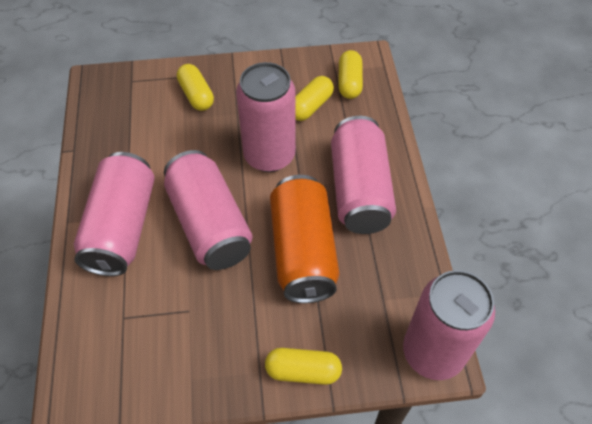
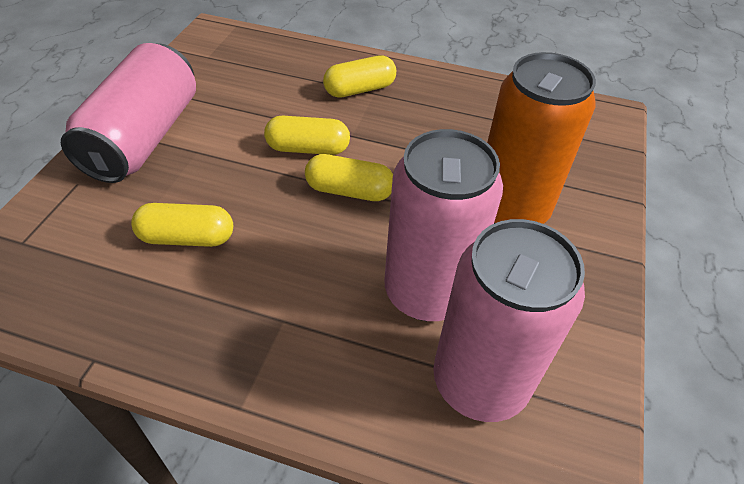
pink can: 5 -> 3

